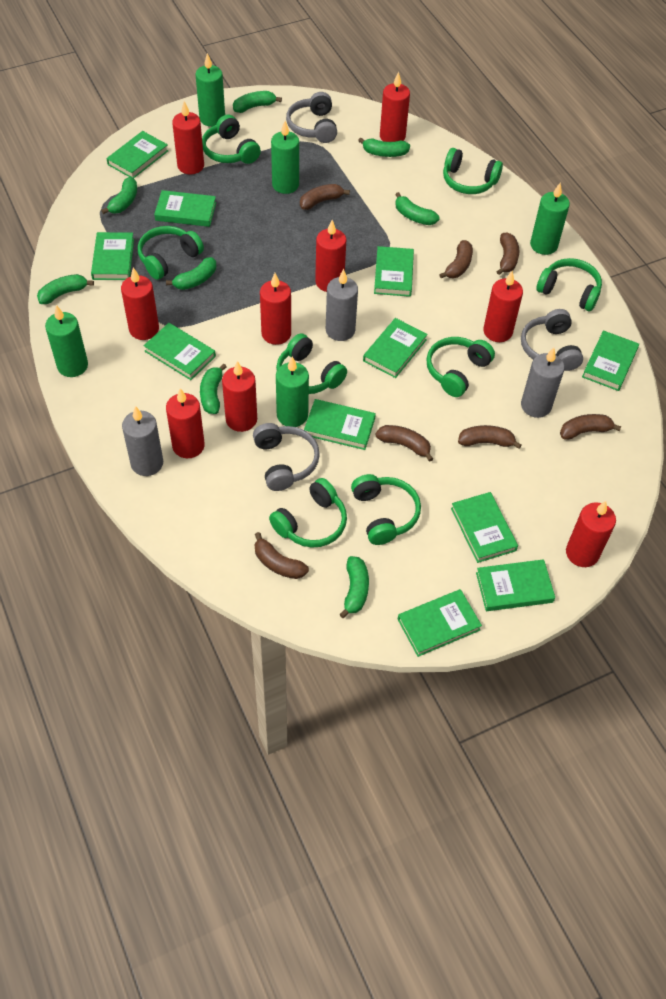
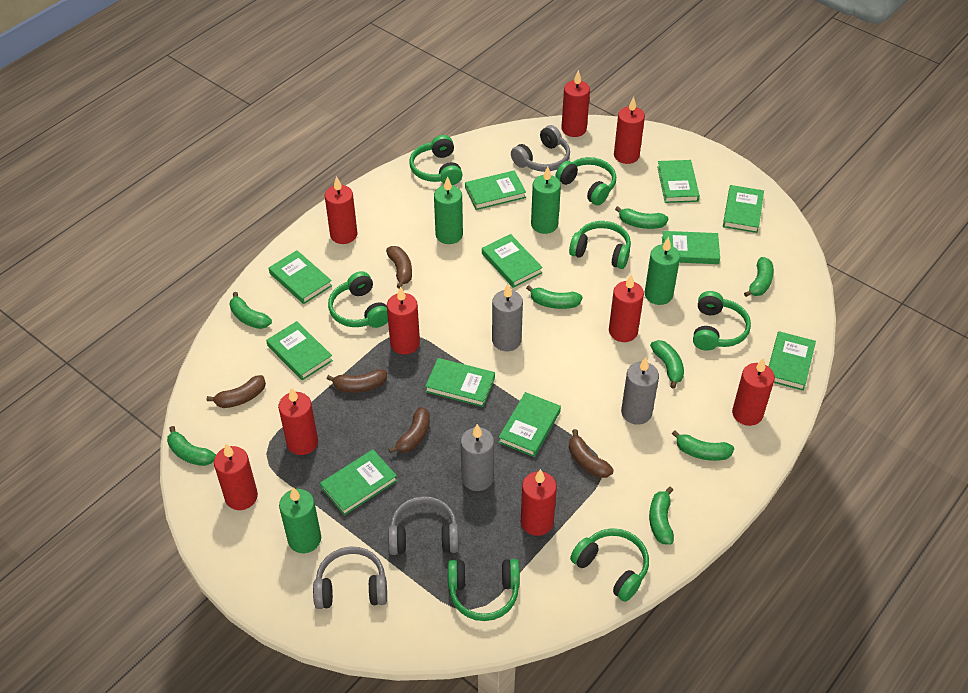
brown banana: 7 -> 5
green candle: 5 -> 4
green headphones: 8 -> 7

